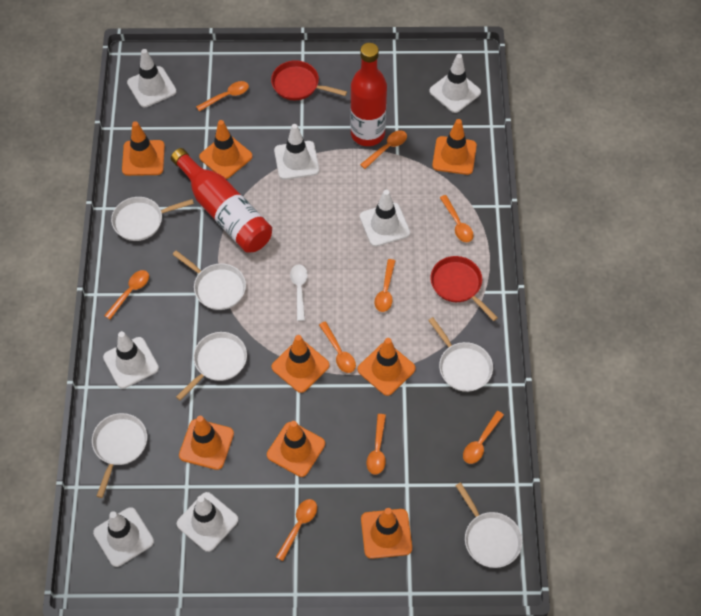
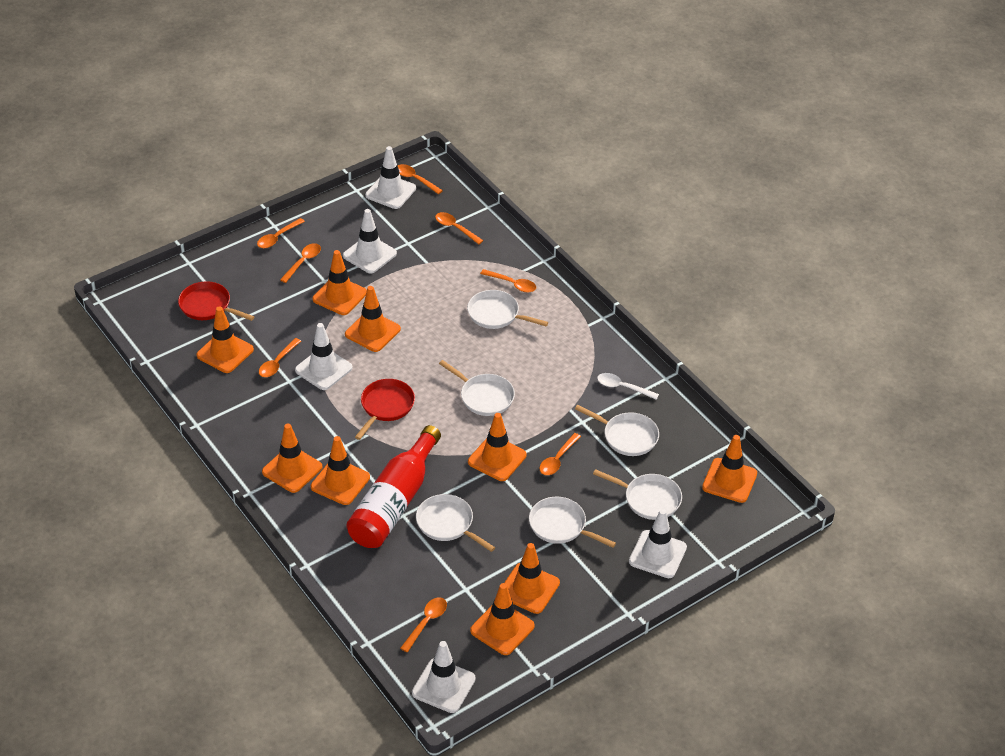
orange spoon: 9 -> 8
orange traffic cone: 8 -> 9
red bottle: 2 -> 1
white traffic cone: 7 -> 5

